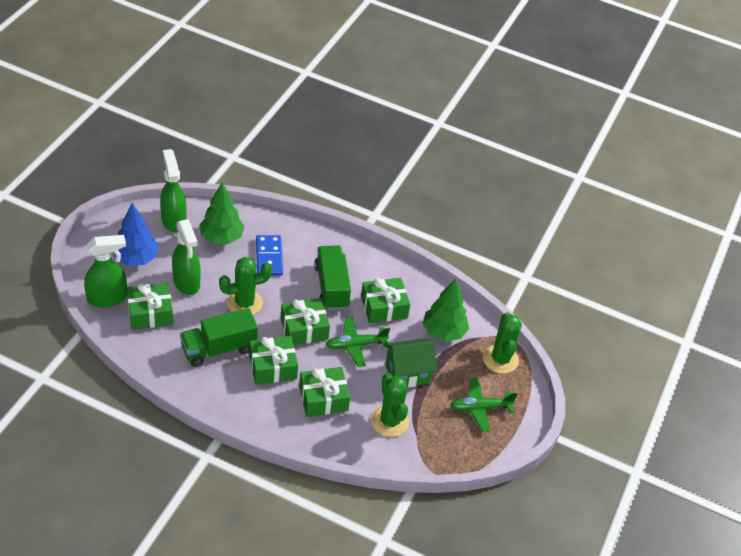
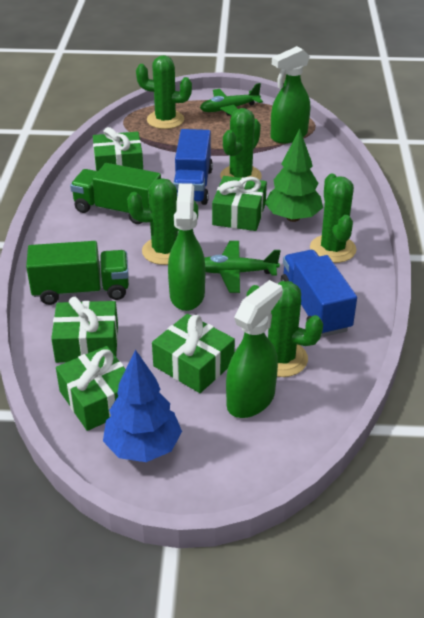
blue domino: 1 -> 0
blue truck: 0 -> 2
green cactus: 3 -> 5
green house: 1 -> 0
green tree: 2 -> 1

